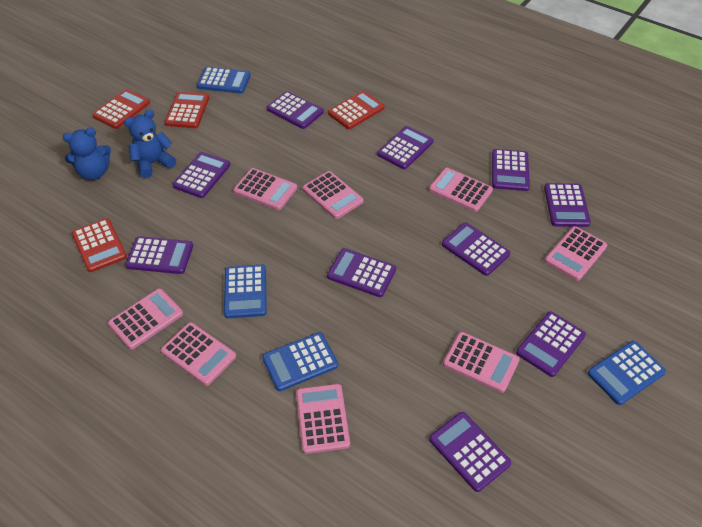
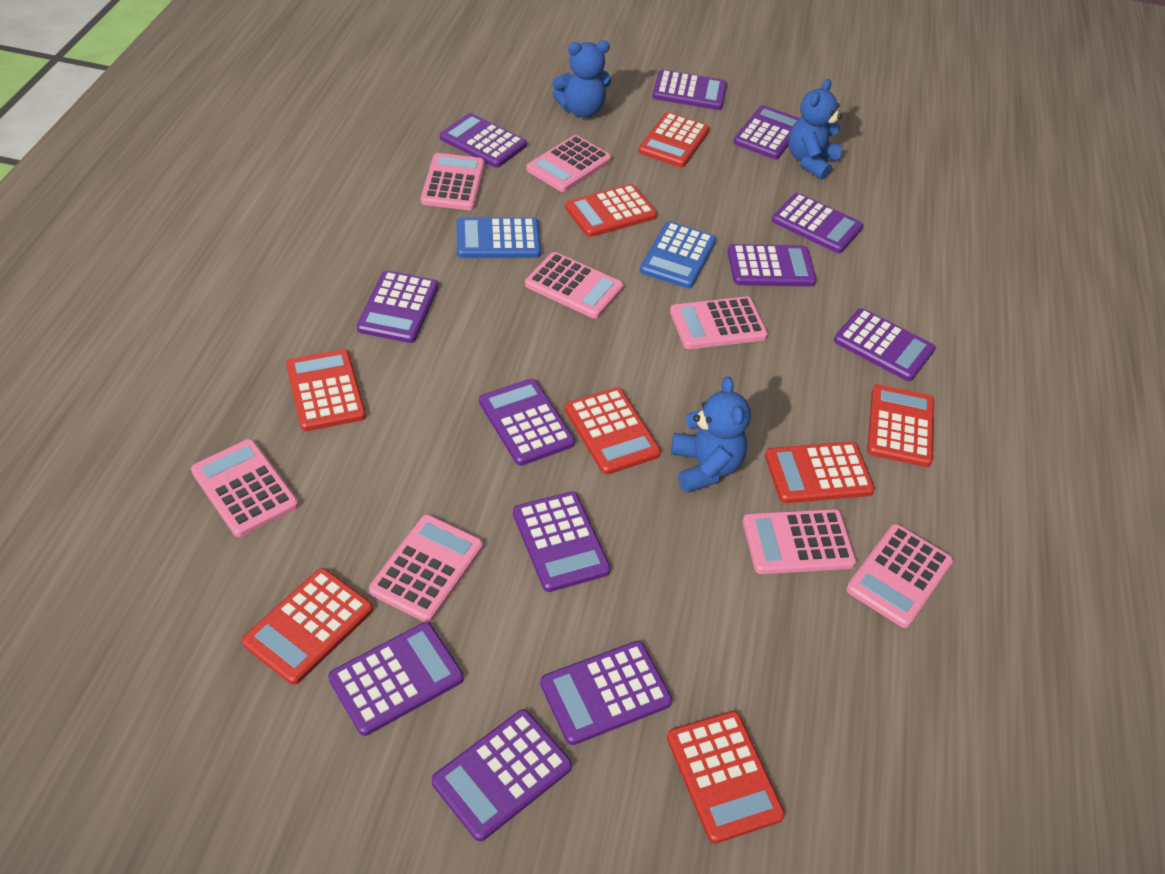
blue calculator: 4 -> 2
blue teddy bear: 2 -> 3
purple calculator: 10 -> 12
red calculator: 4 -> 8

